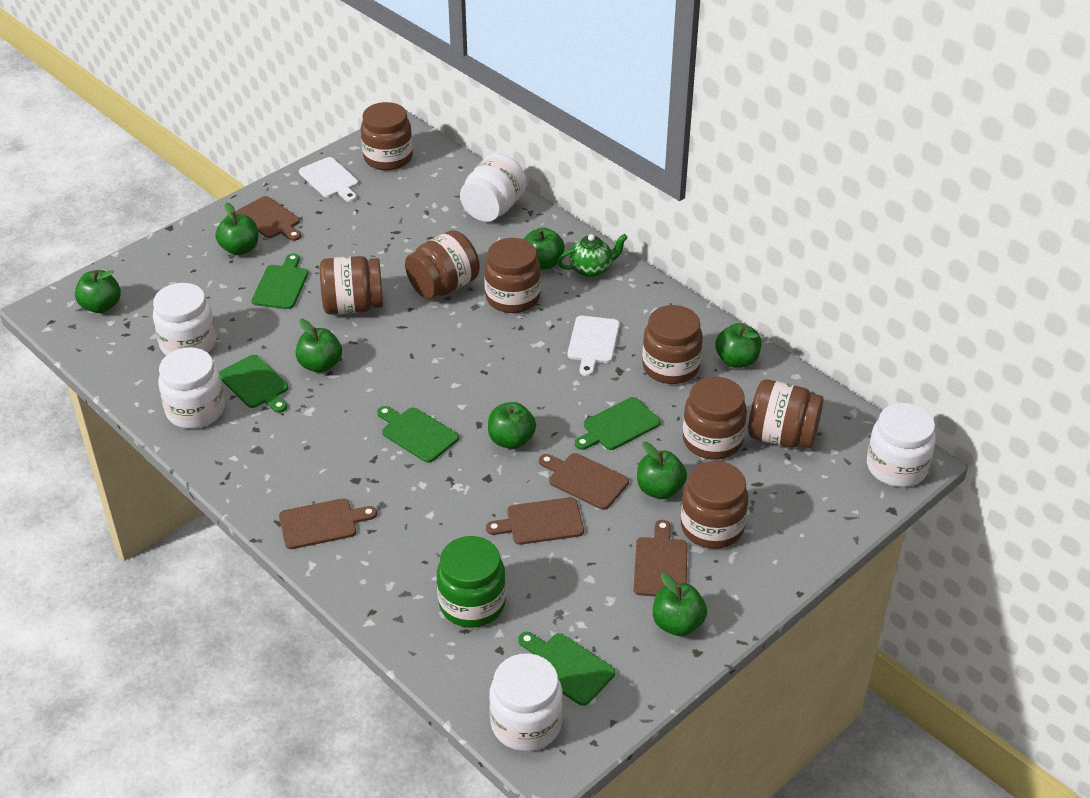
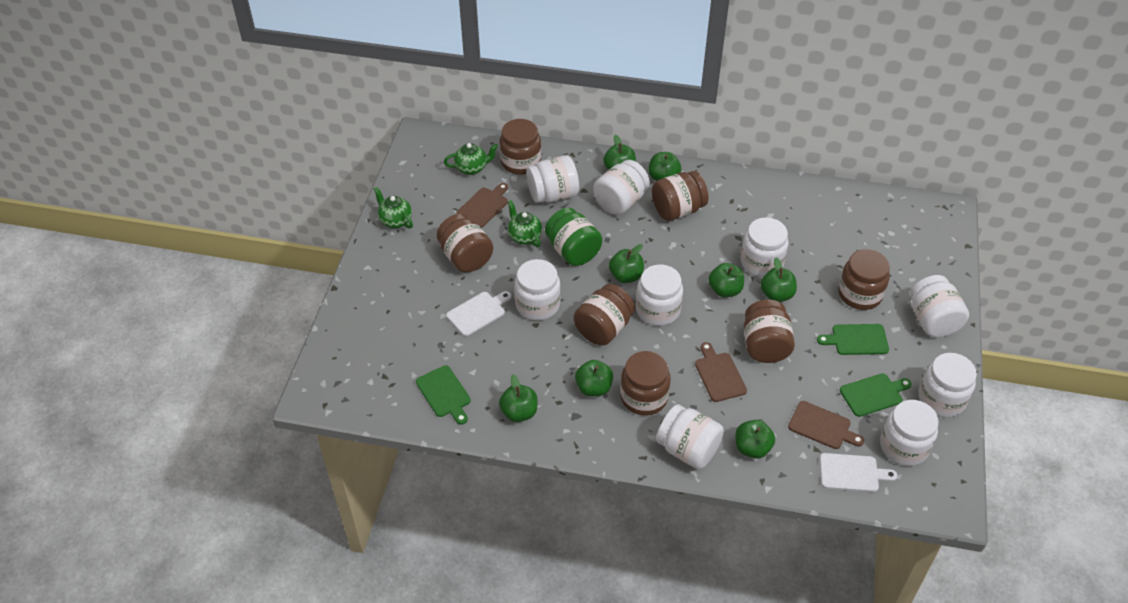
brown cutting board: 5 -> 3
brown jar: 8 -> 7
green cutting board: 5 -> 3
green teapot: 1 -> 3
white jar: 5 -> 9

